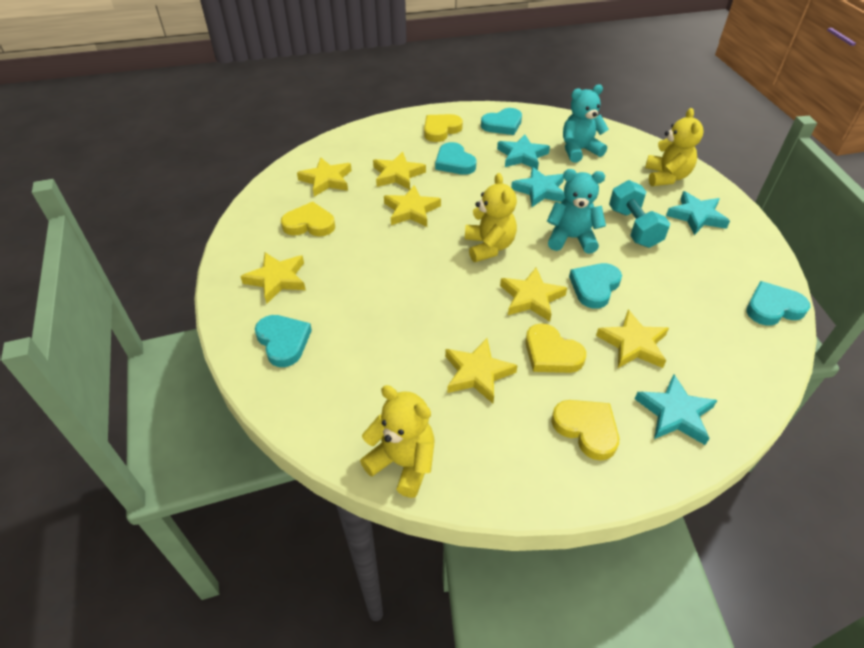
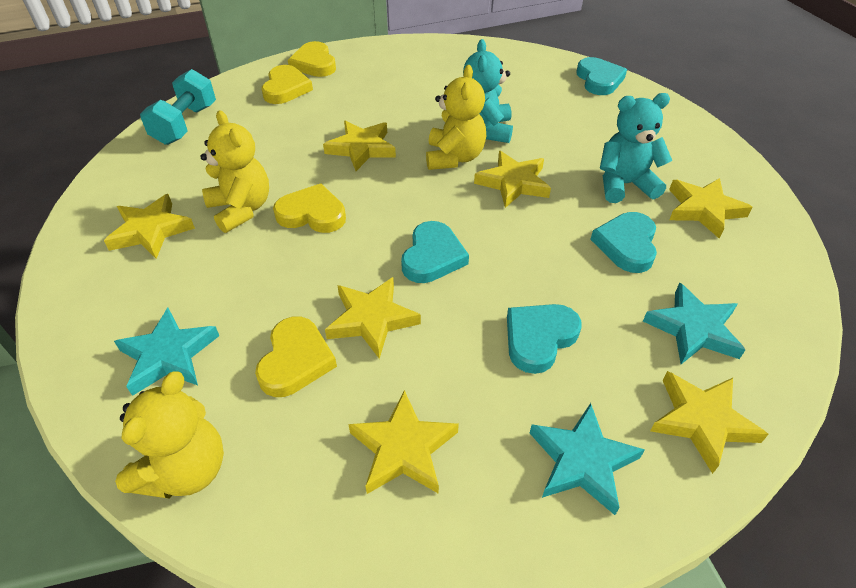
turquoise heart: 5 -> 4
turquoise star: 4 -> 3

